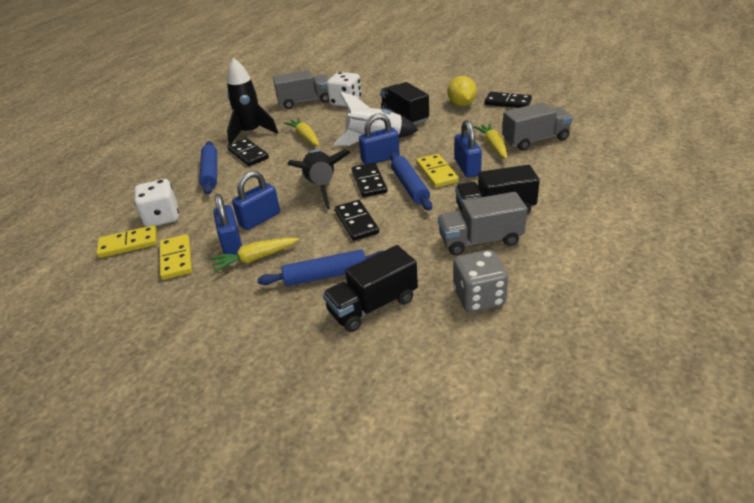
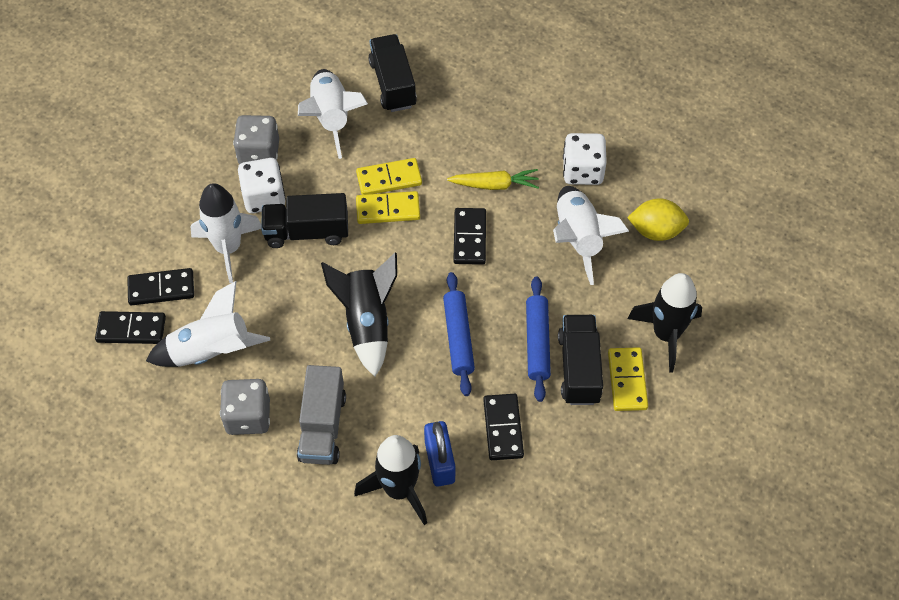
black rocket: 2 -> 3
blue padlock: 4 -> 1
blue rolling pin: 3 -> 2
grey dice: 1 -> 2
grey truck: 3 -> 1
white rocket: 1 -> 4
yellow carrot: 3 -> 1

